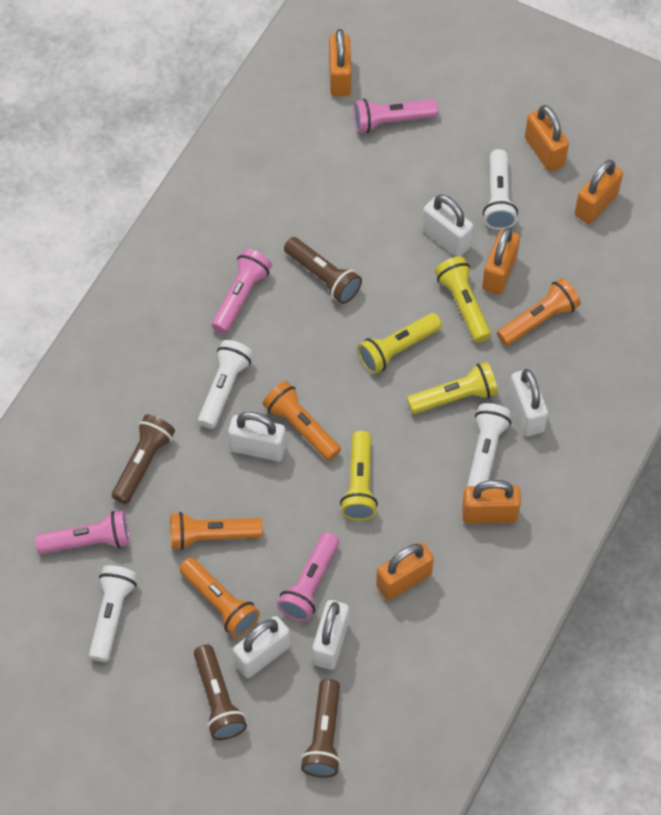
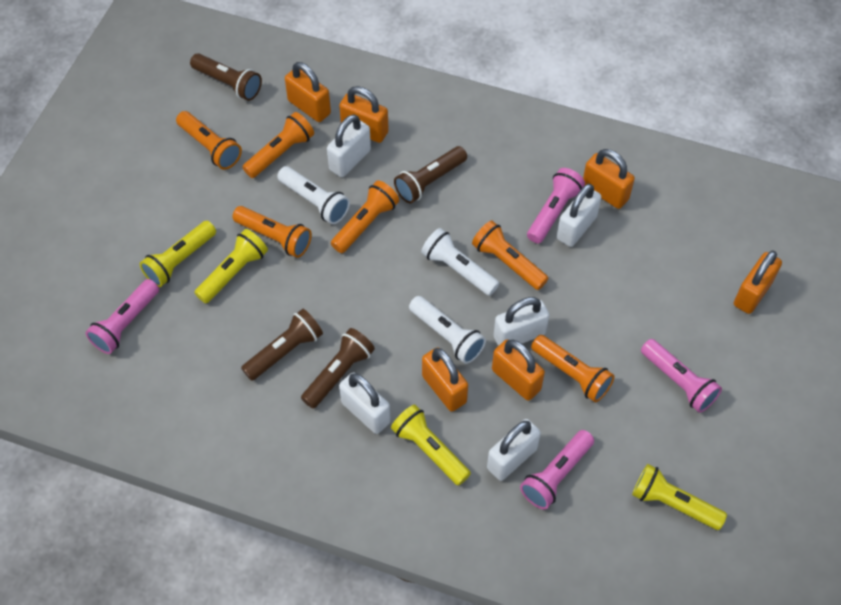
orange flashlight: 4 -> 6
white flashlight: 4 -> 3

